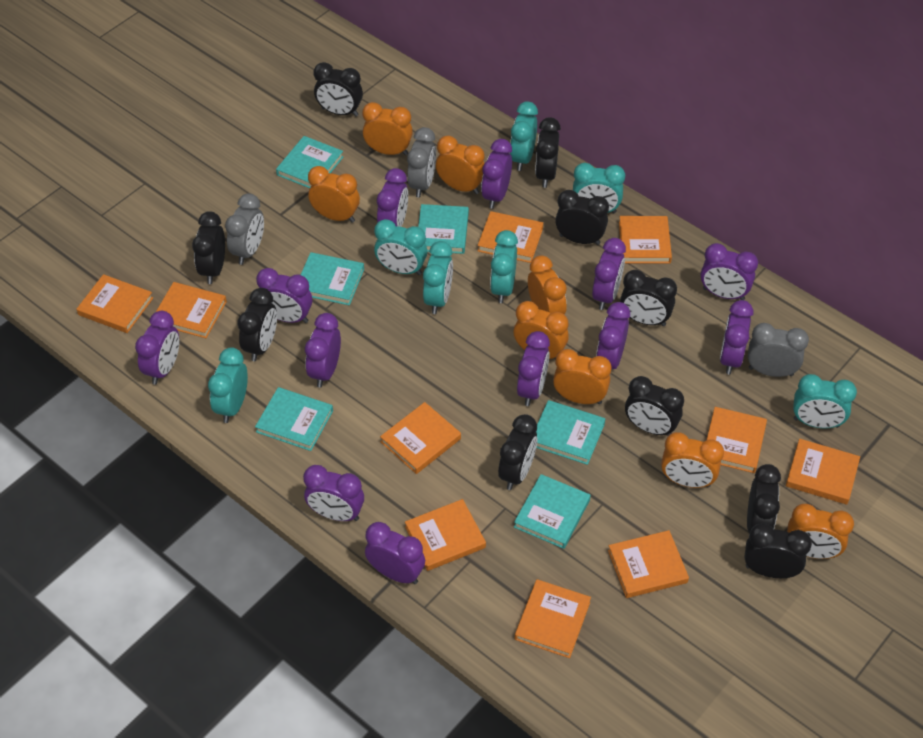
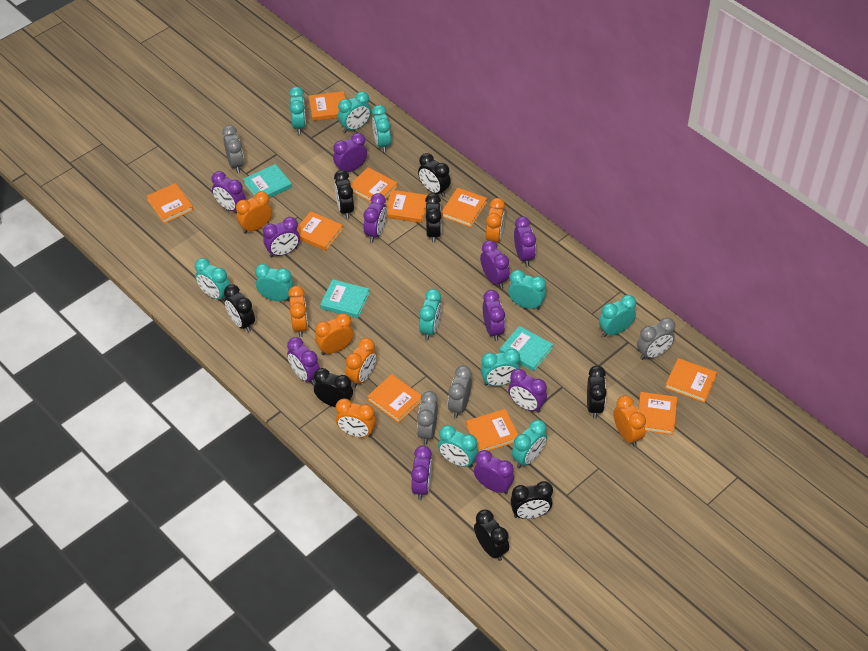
black clock: 10 -> 8
grey clock: 3 -> 4
orange clock: 8 -> 7
purple clock: 12 -> 11
turquoise book: 6 -> 3
turquoise clock: 7 -> 11

